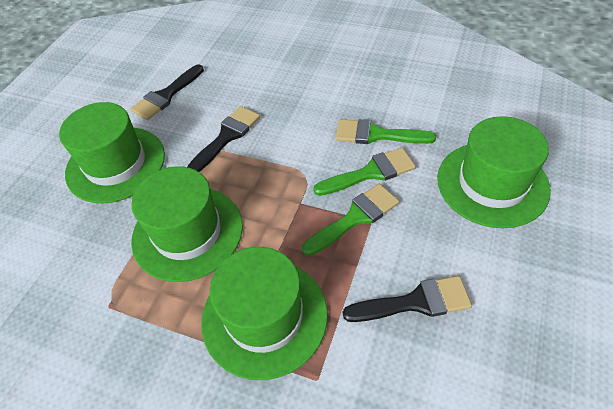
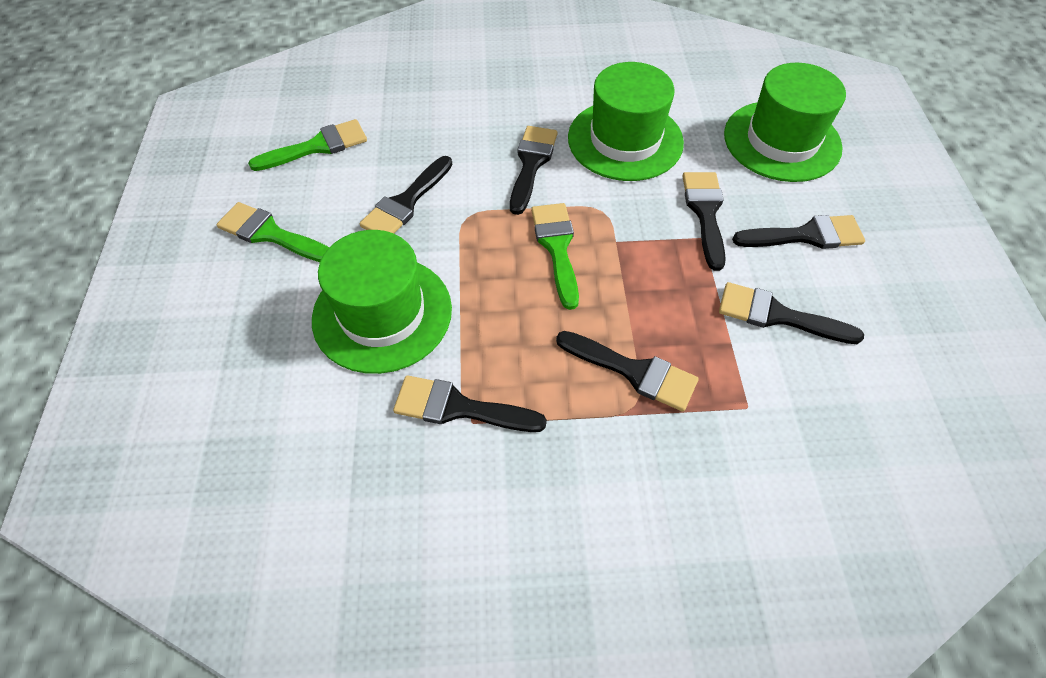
black brush: 3 -> 7
green hat: 4 -> 3

